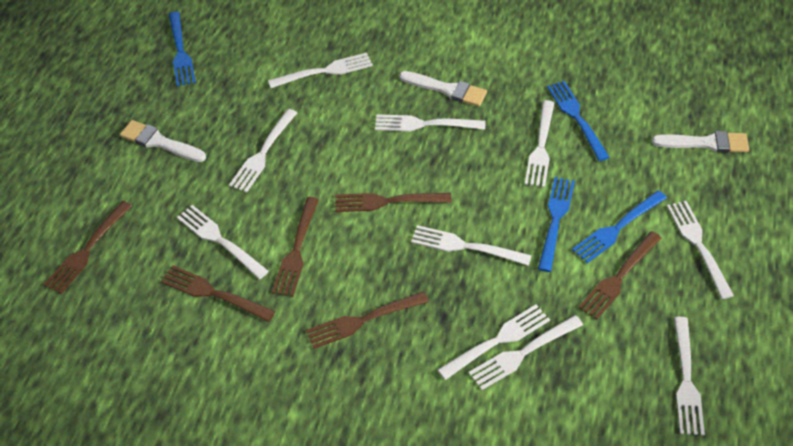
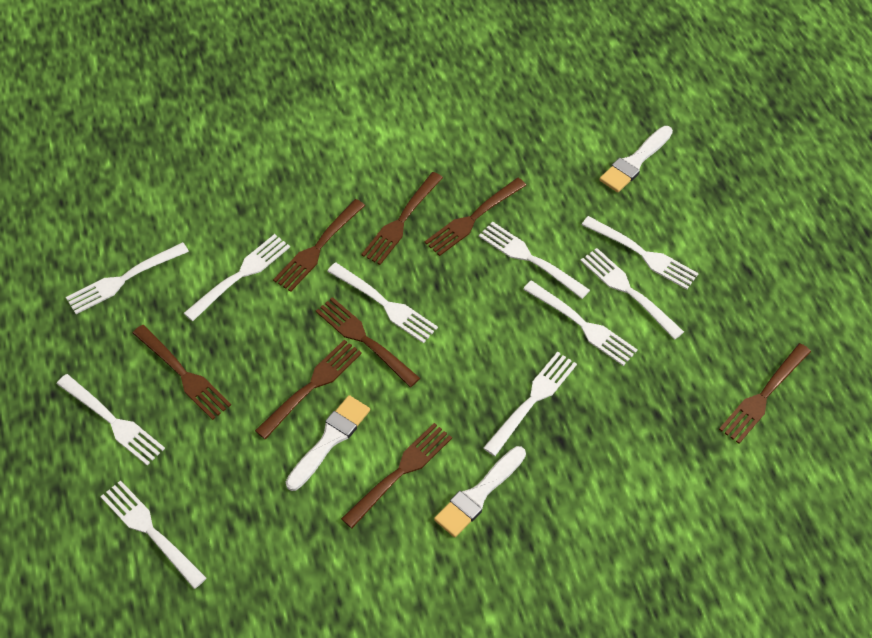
blue fork: 4 -> 0
brown fork: 6 -> 8

